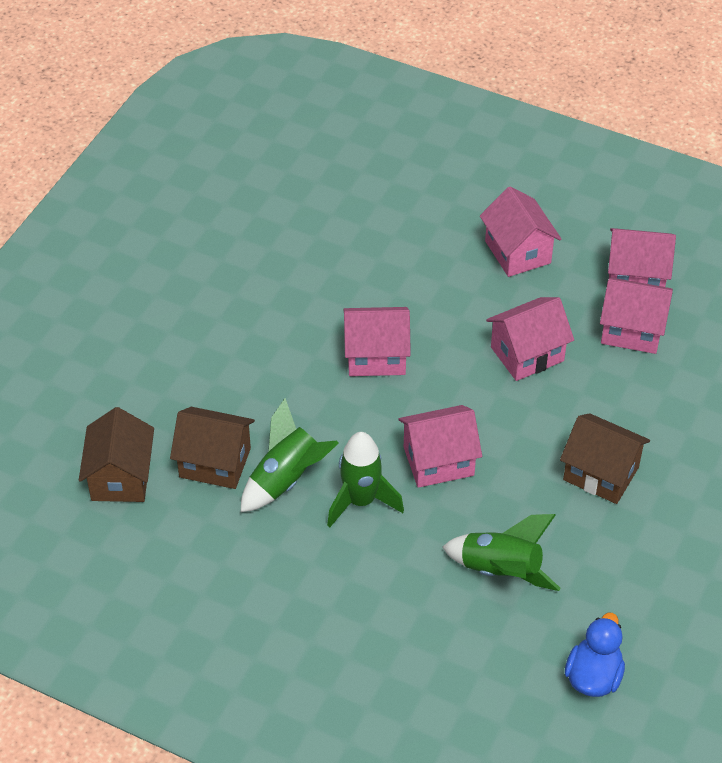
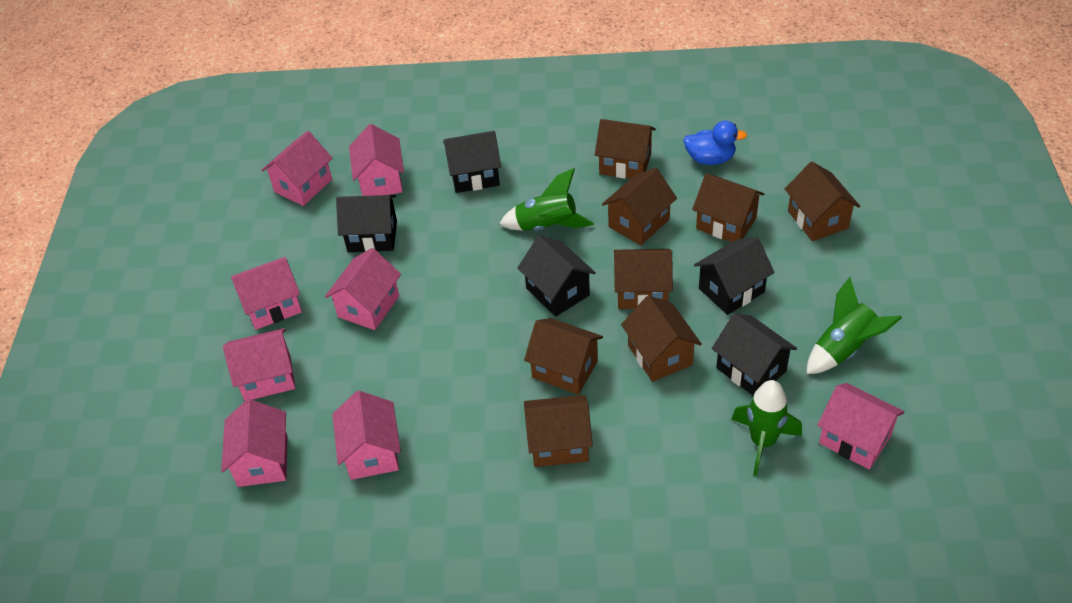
black house: 0 -> 5
brown house: 3 -> 8
pink house: 6 -> 8

